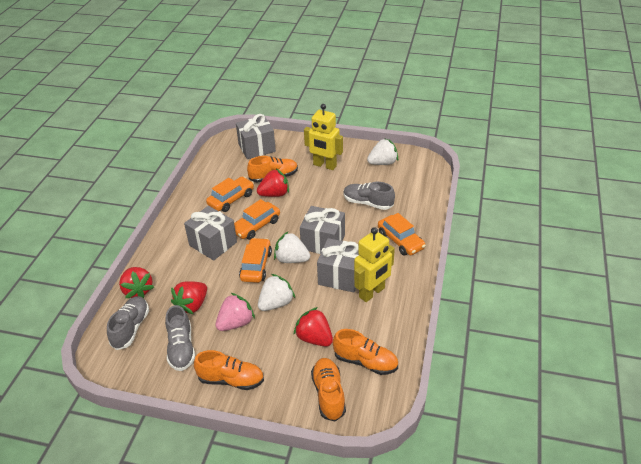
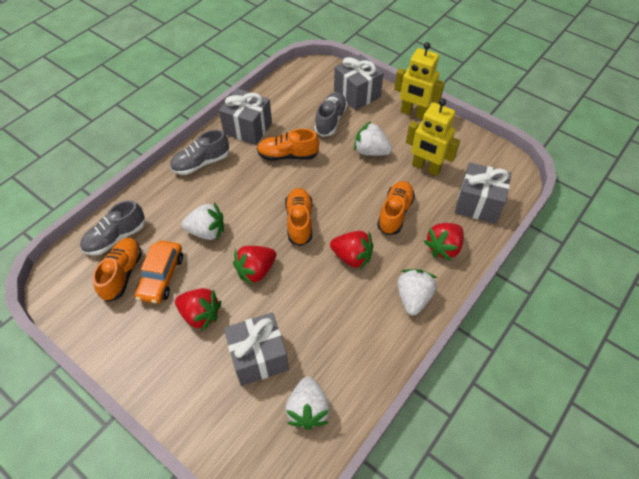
orange car: 4 -> 1
pink strawberry: 1 -> 0
white strawberry: 3 -> 4

